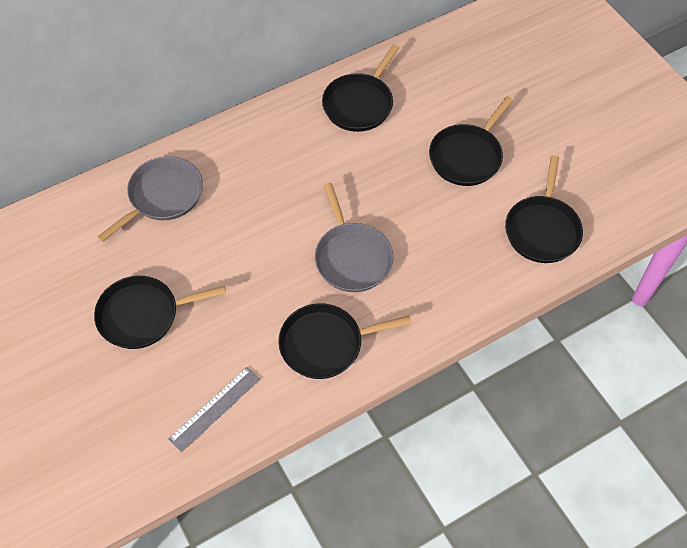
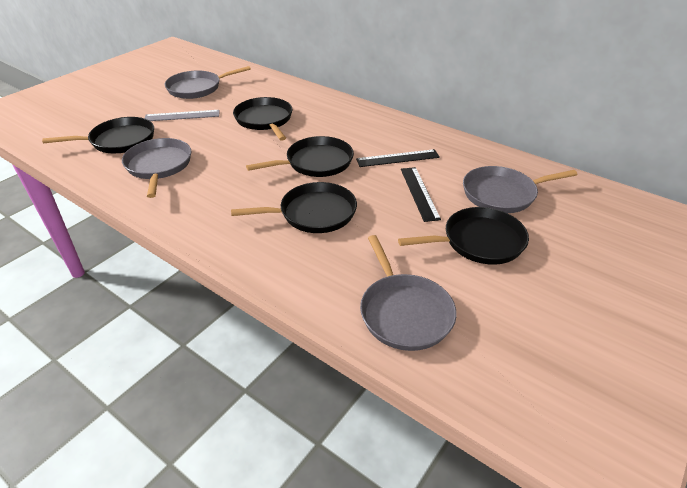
black ruler: 0 -> 2
grey pan: 2 -> 4

